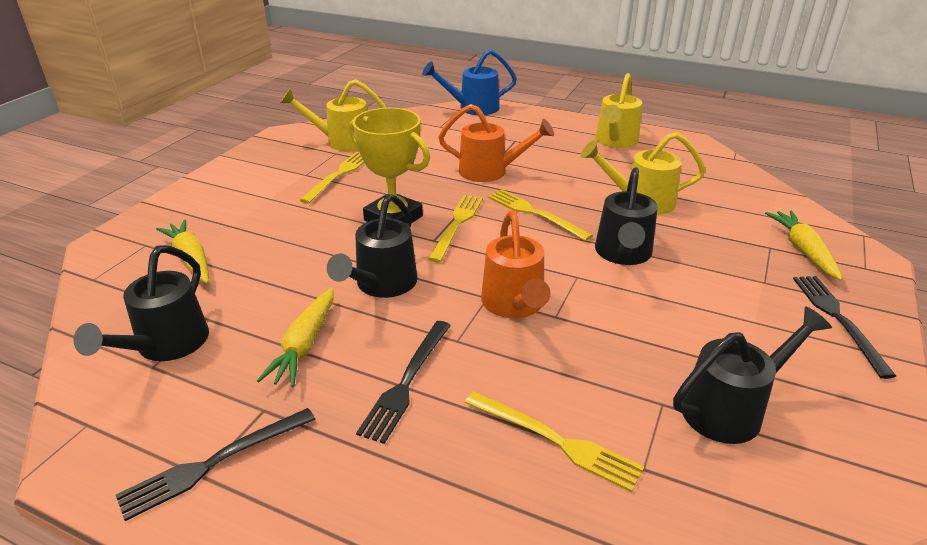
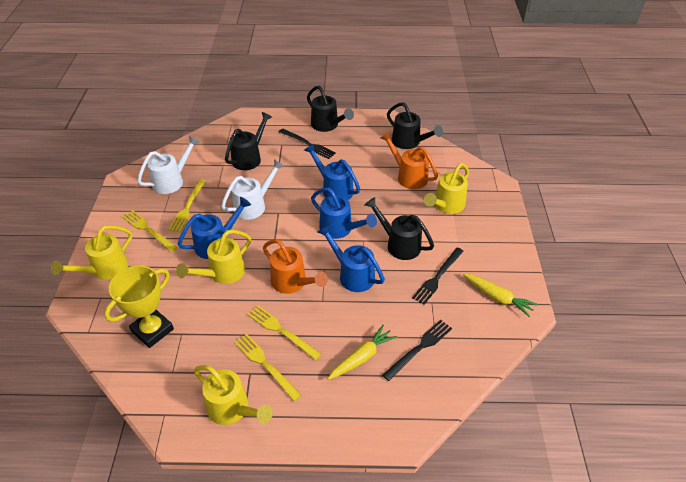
blue watering can: 1 -> 4
white watering can: 0 -> 2
yellow carrot: 3 -> 2
yellow watering can: 3 -> 4

